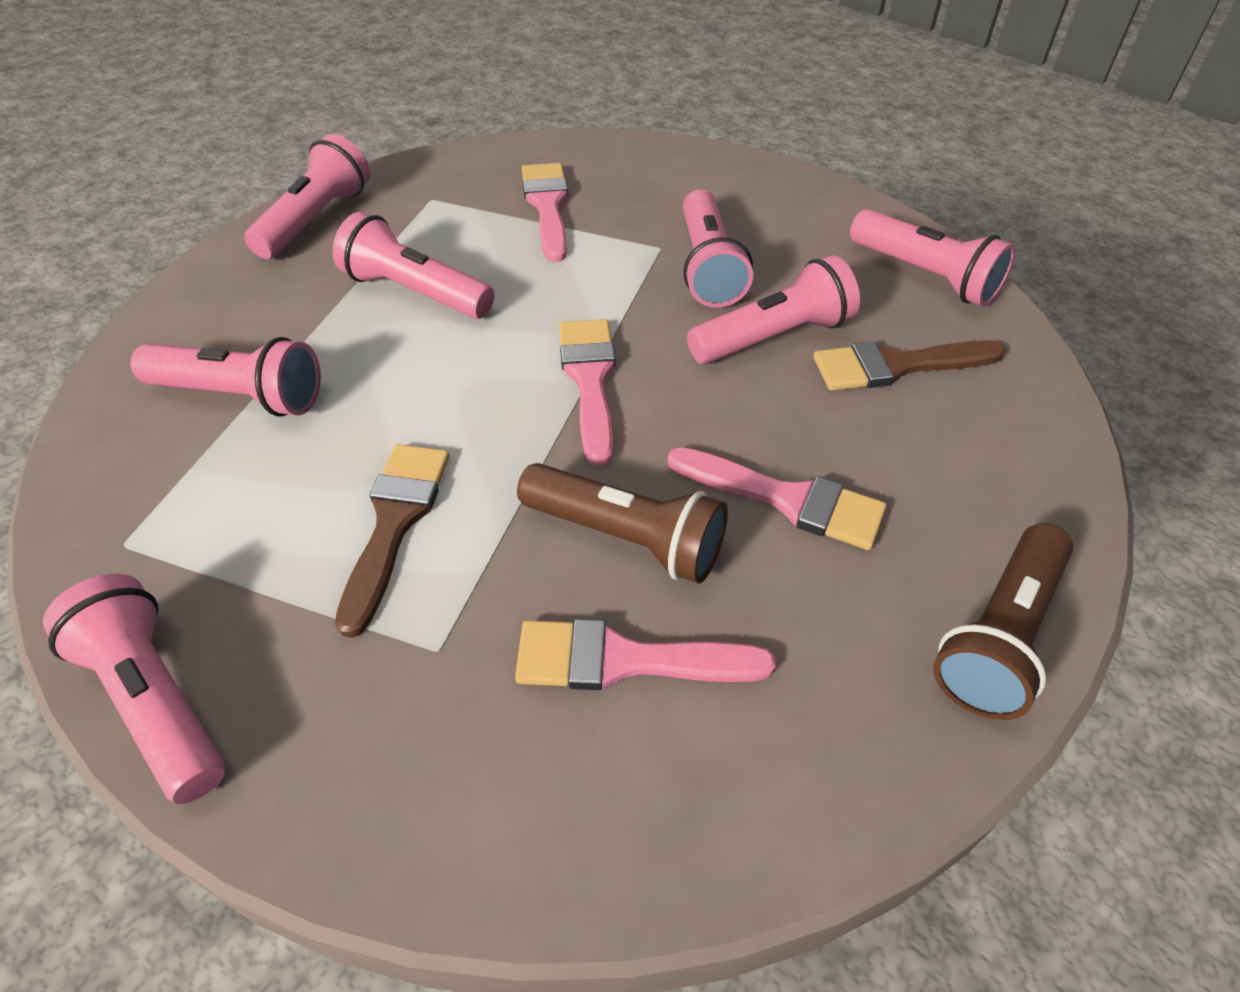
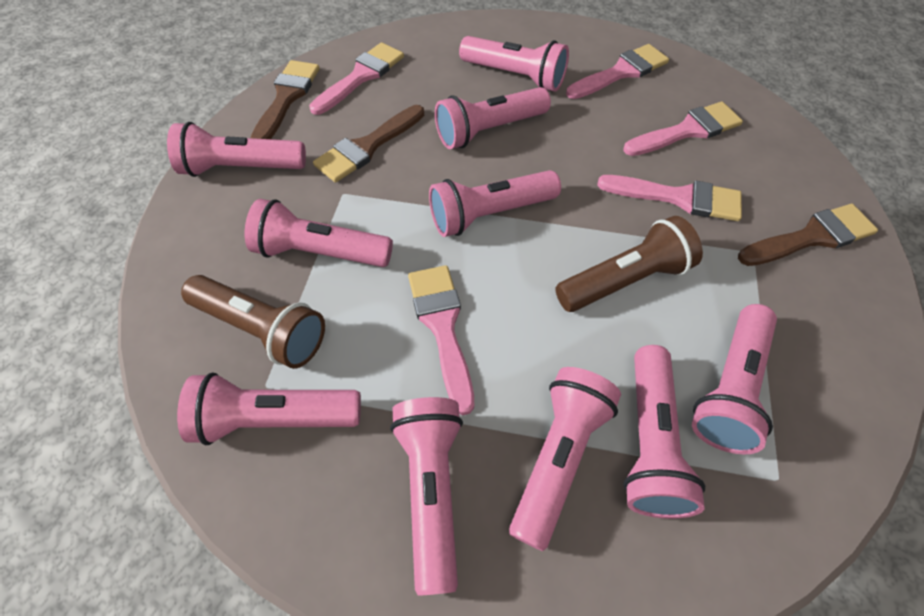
brown brush: 2 -> 3
pink brush: 4 -> 5
pink flashlight: 7 -> 10

